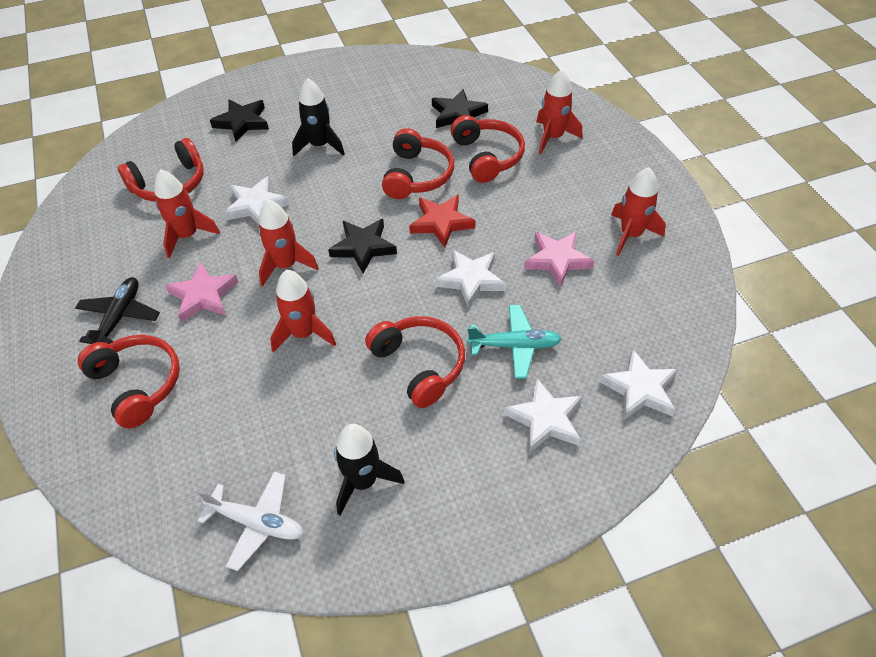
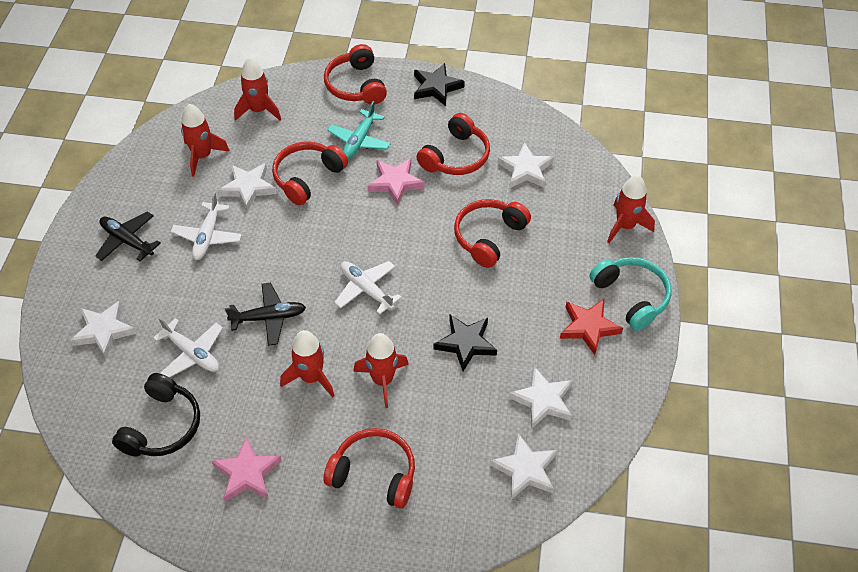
black headphones: 0 -> 1
black plane: 1 -> 2
black rocket: 2 -> 0
black star: 3 -> 2
turquoise headphones: 0 -> 1
white plane: 1 -> 3
white star: 4 -> 5

